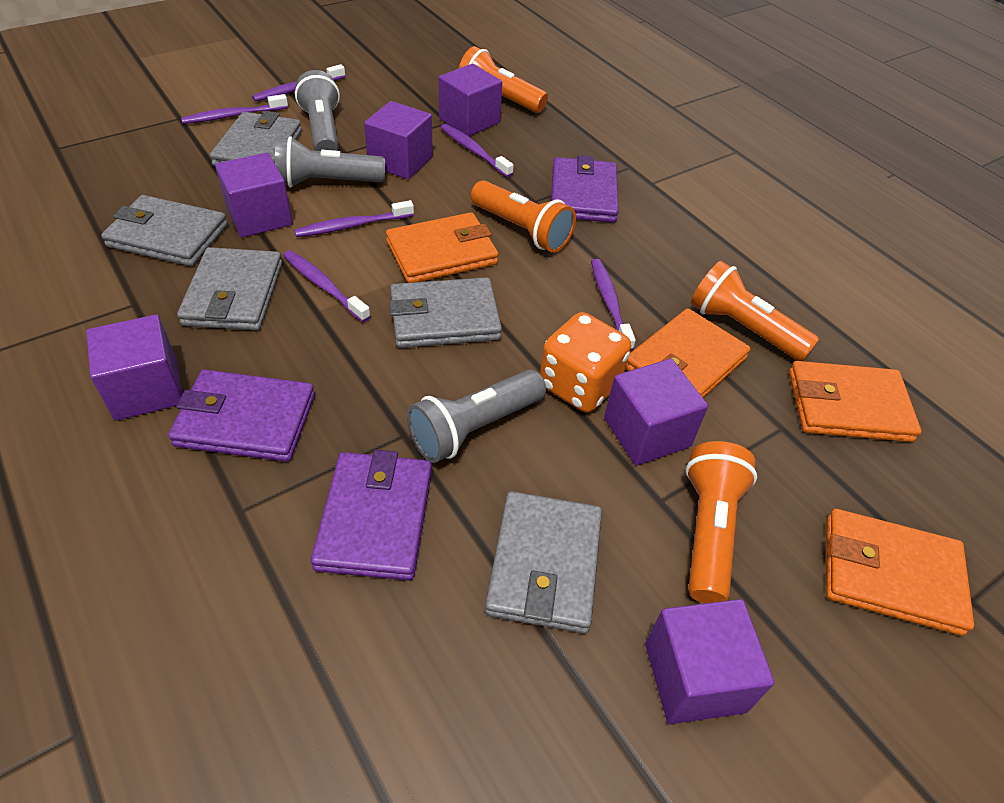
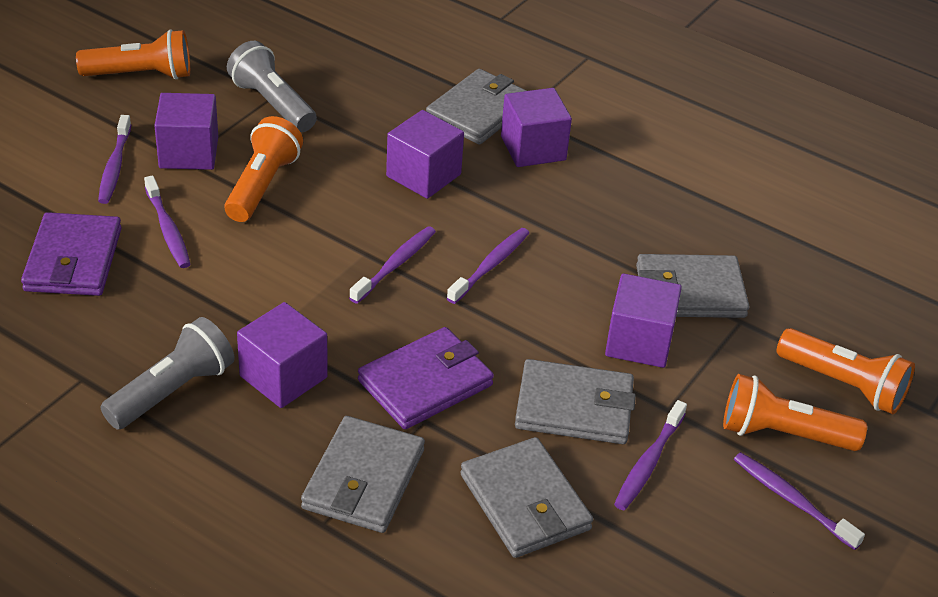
grey flashlight: 3 -> 2
orange dice: 1 -> 0
orange wallet: 4 -> 0
purple cube: 6 -> 5
purple wallet: 3 -> 2

